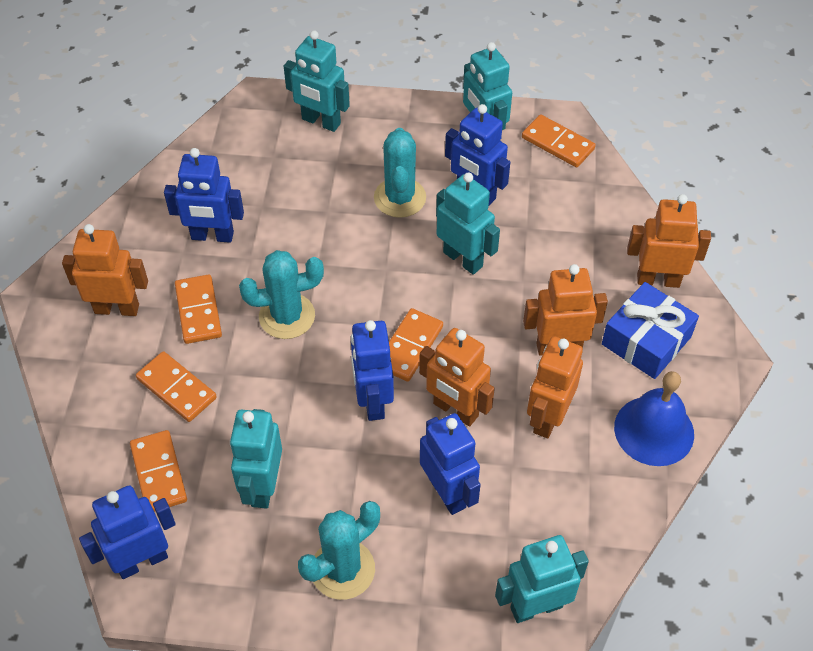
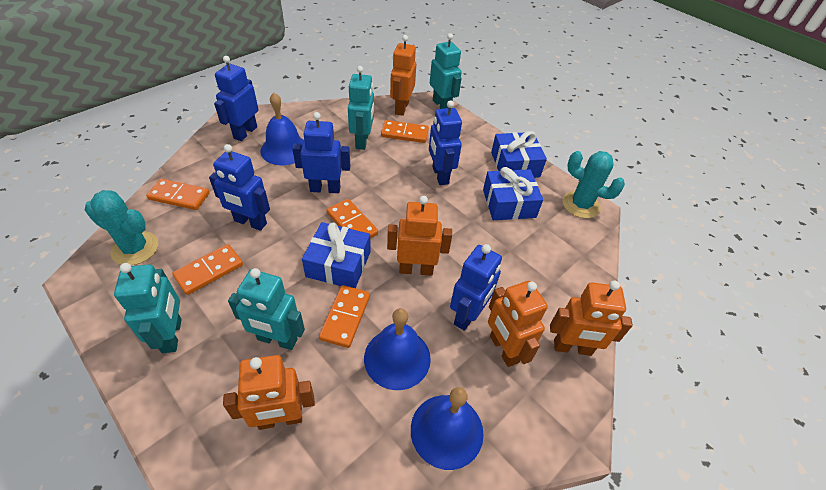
blue bell: 1 -> 3
blue gift: 1 -> 3
turquoise cactus: 3 -> 2
turquoise robot: 5 -> 4

